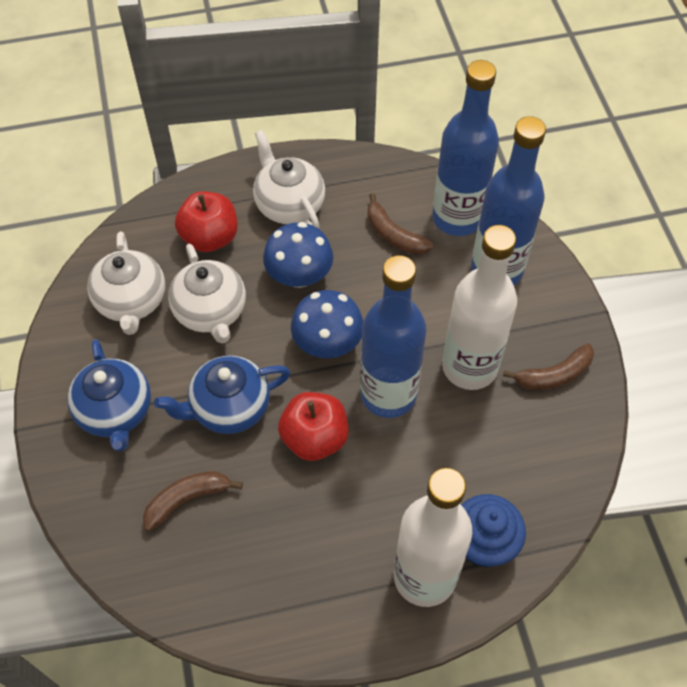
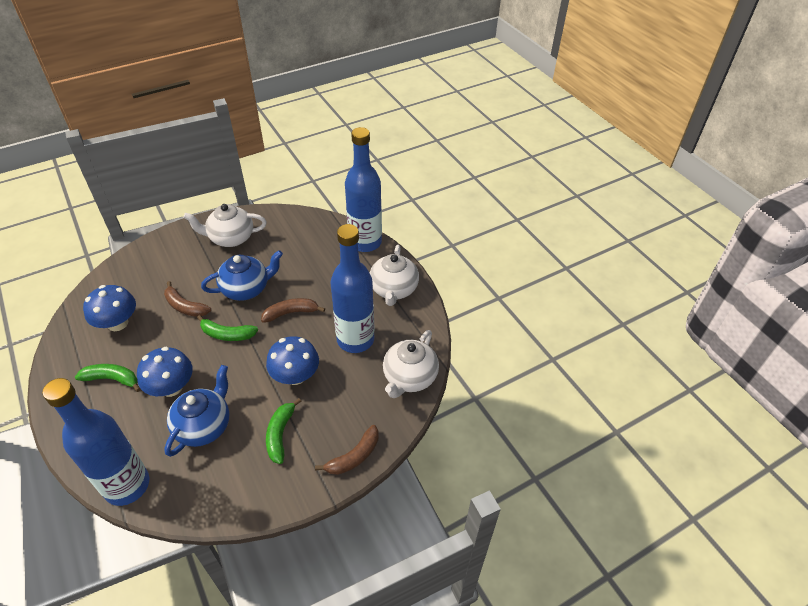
blue cupcake: 1 -> 0
blue mushroom: 2 -> 3
green banana: 0 -> 3
red apple: 2 -> 0
white bottle: 2 -> 0

